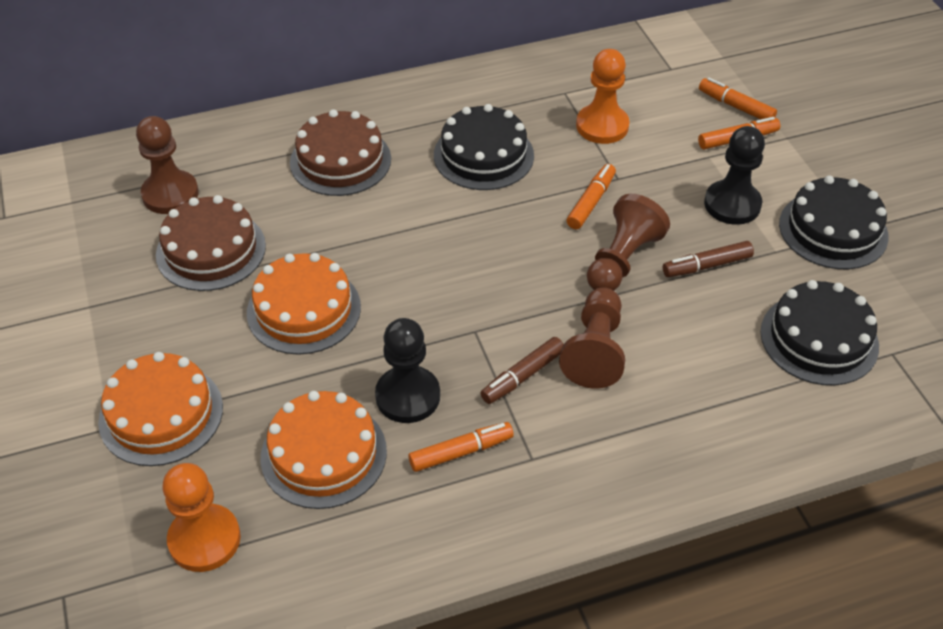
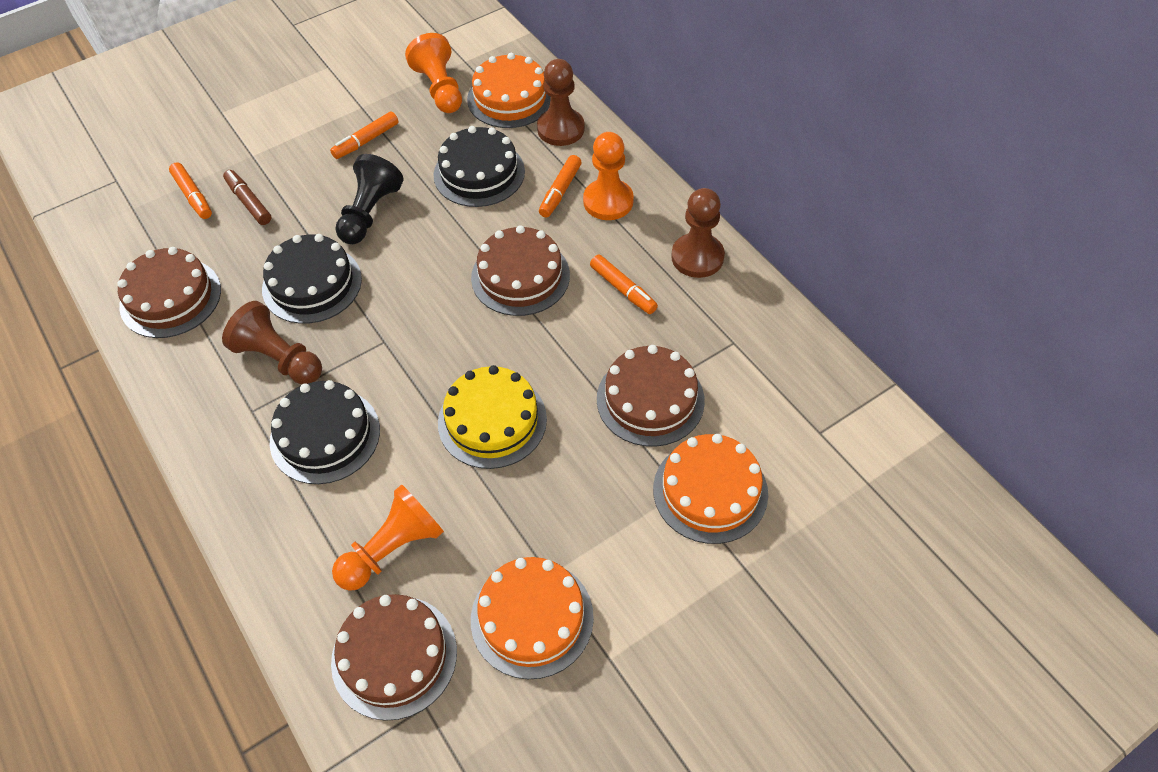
black pawn: 2 -> 1
brown cake: 2 -> 4
brown marker: 2 -> 1
orange pawn: 2 -> 3
yellow cake: 0 -> 1

